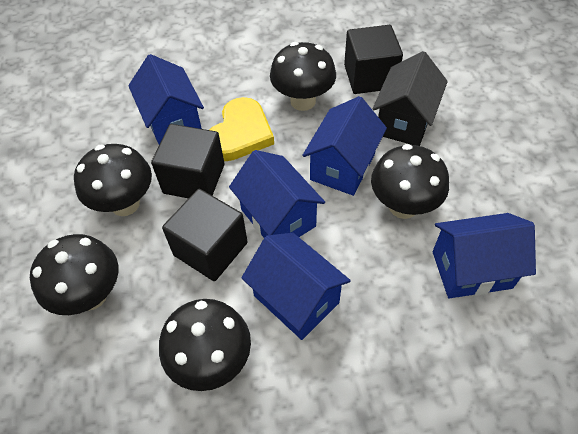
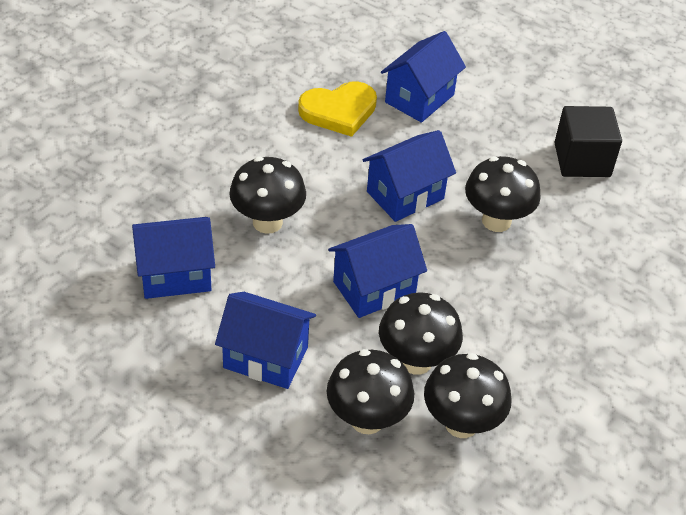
black cube: 3 -> 1
black house: 1 -> 0

